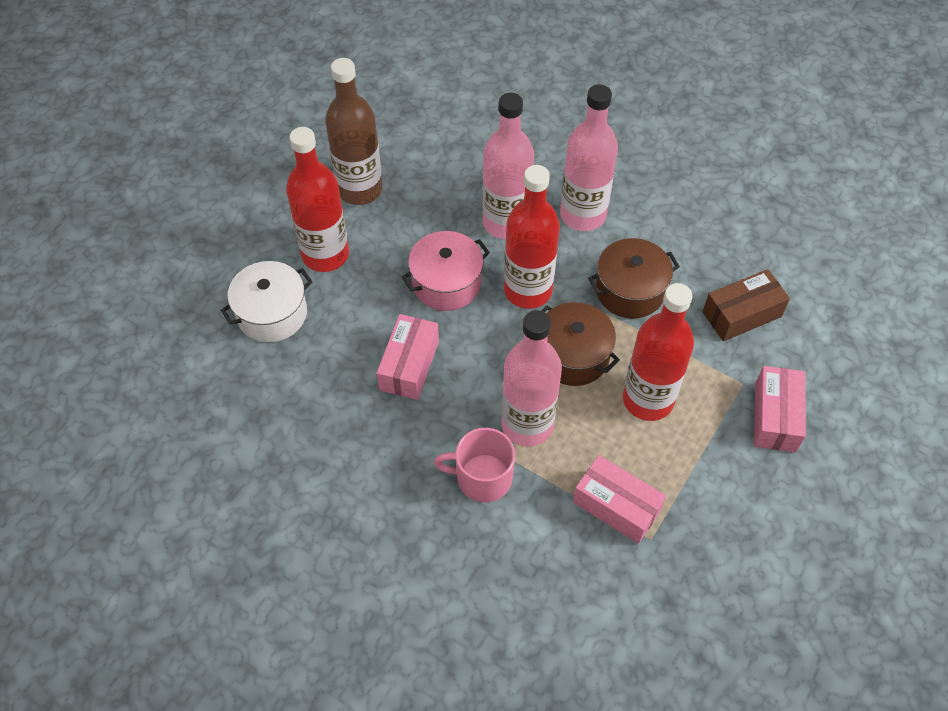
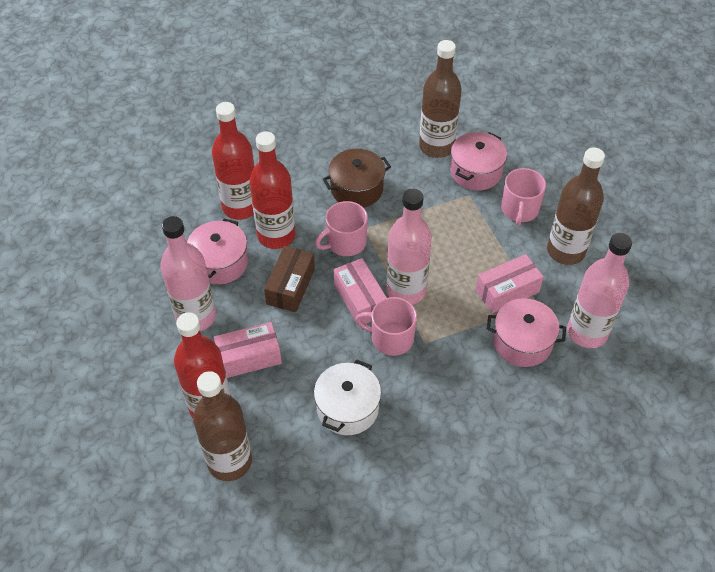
brown bottle: 1 -> 3
brown pot: 2 -> 1
pink mug: 1 -> 3
pink pot: 1 -> 3

